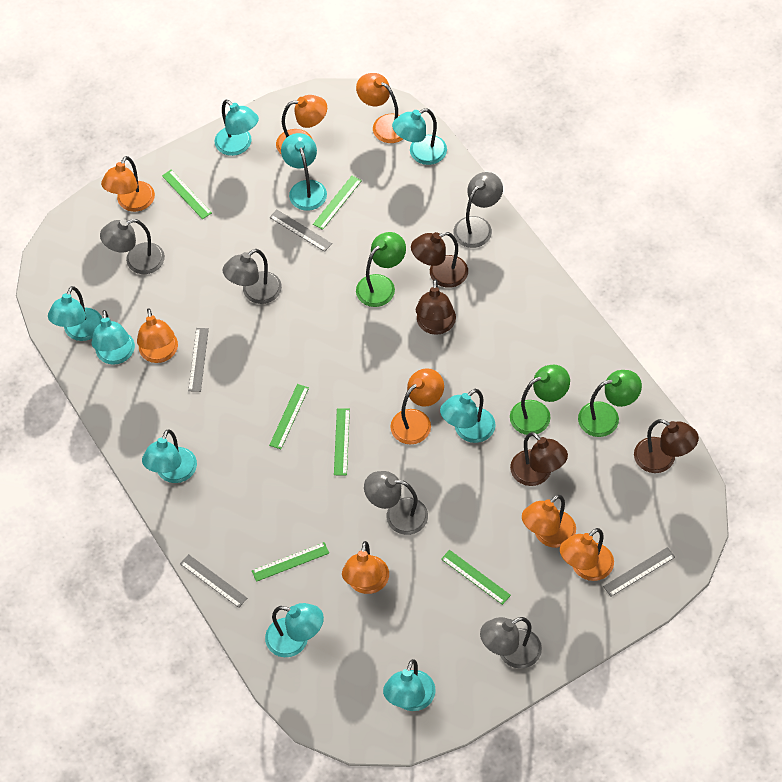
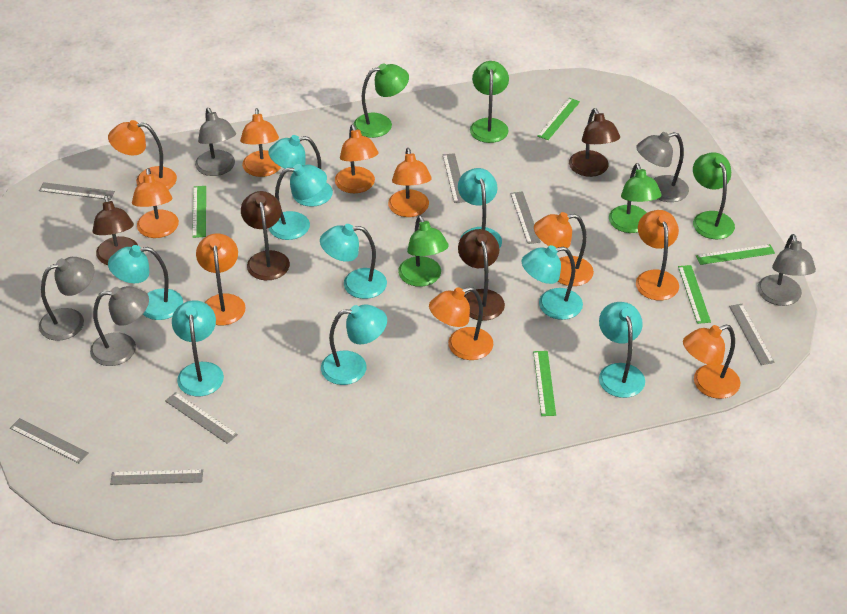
green lamp: 3 -> 5
green ruler: 6 -> 5
grey ruler: 4 -> 7
orange lamp: 8 -> 10

